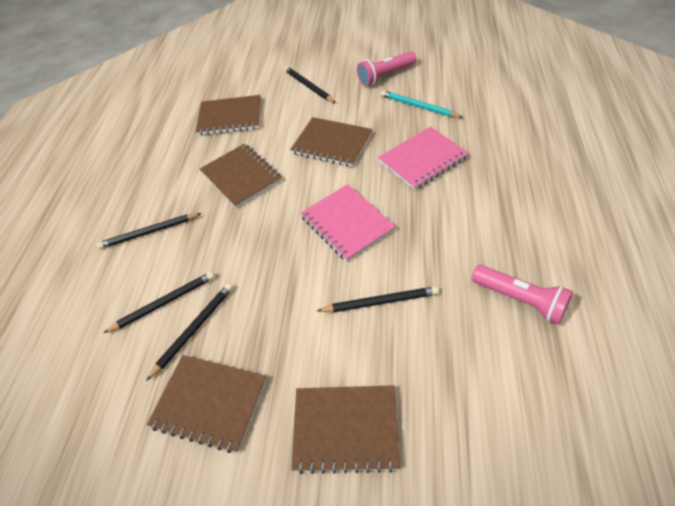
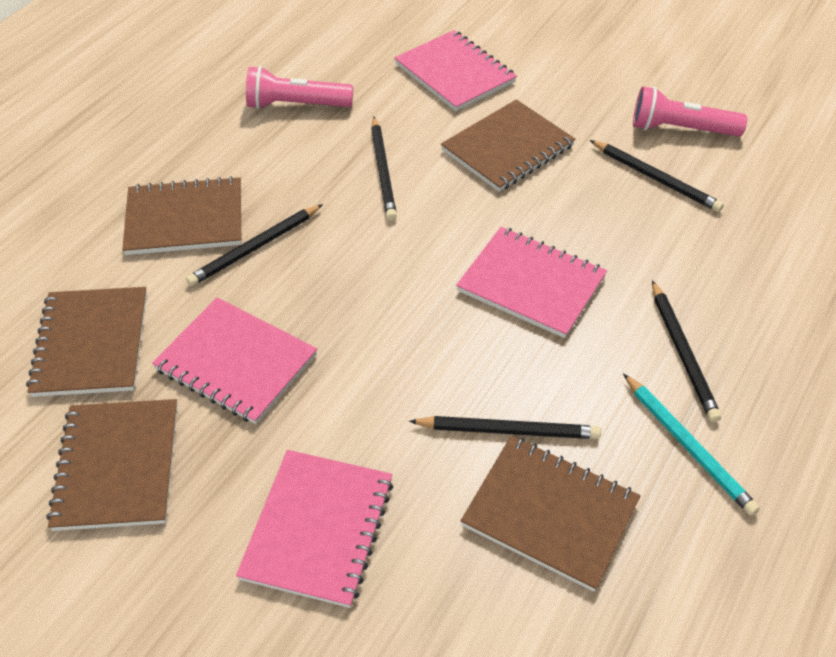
pink notebook: 2 -> 4

